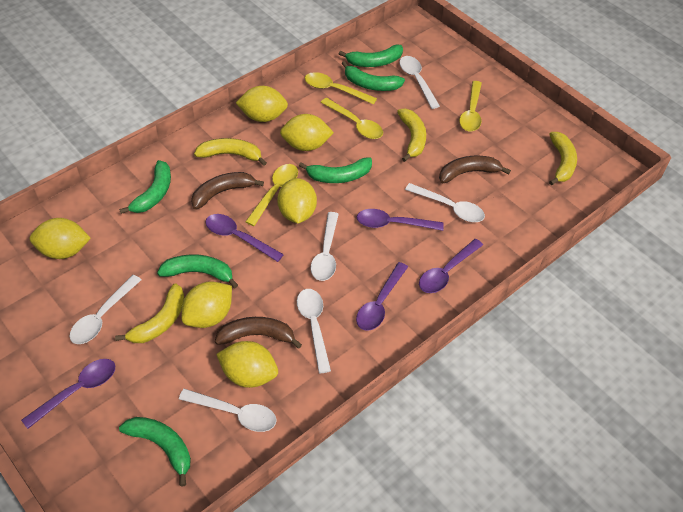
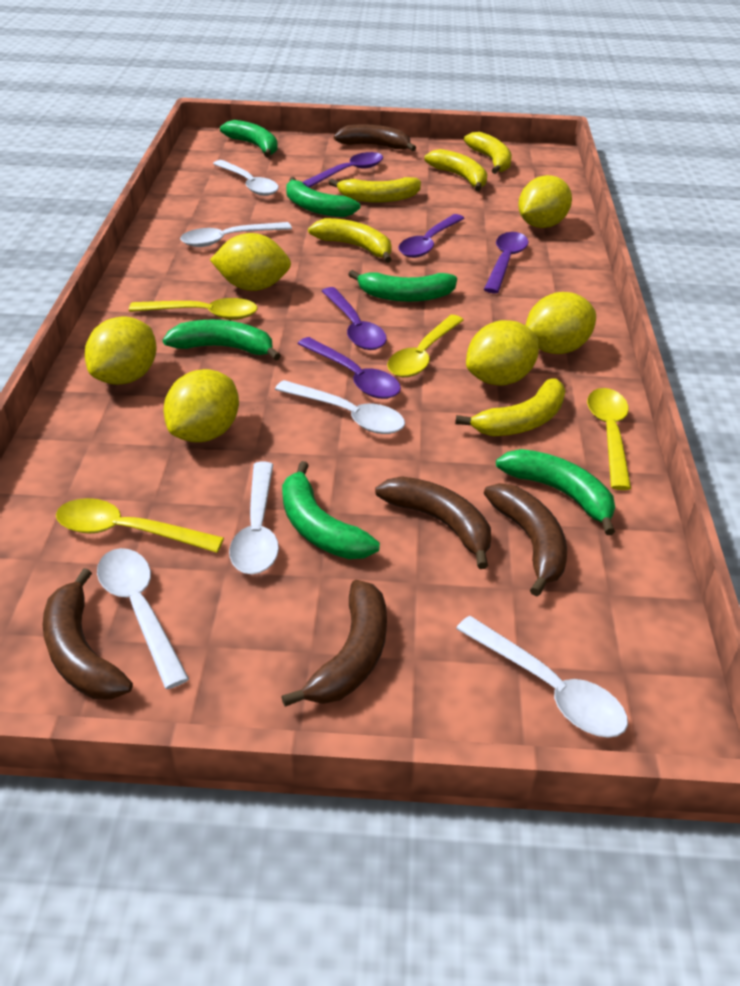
brown banana: 3 -> 5
yellow banana: 4 -> 5

